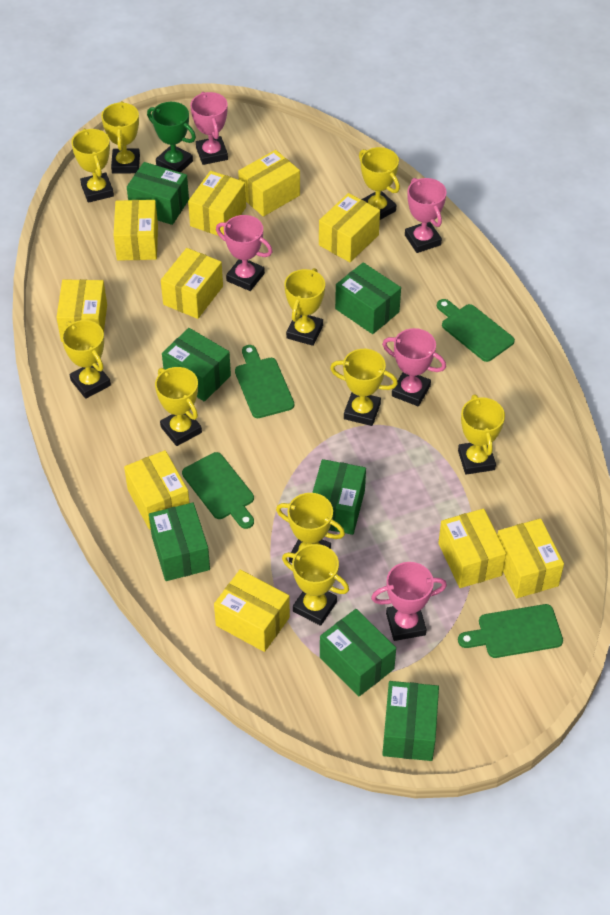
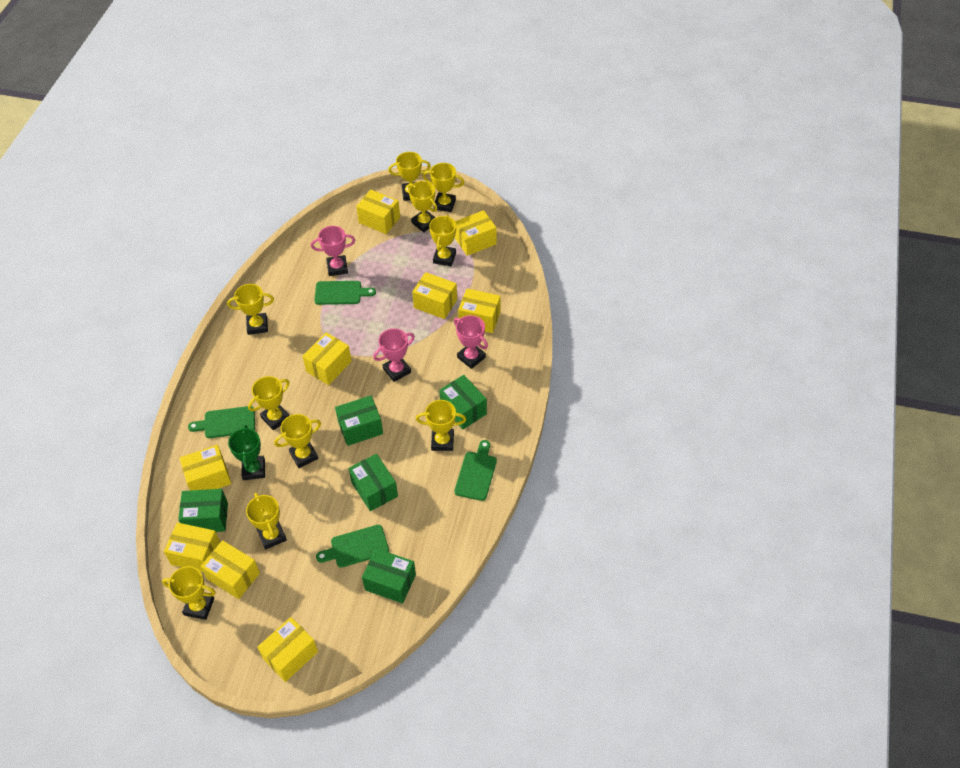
green box: 7 -> 5
pink trophy: 5 -> 3
yellow box: 10 -> 9

